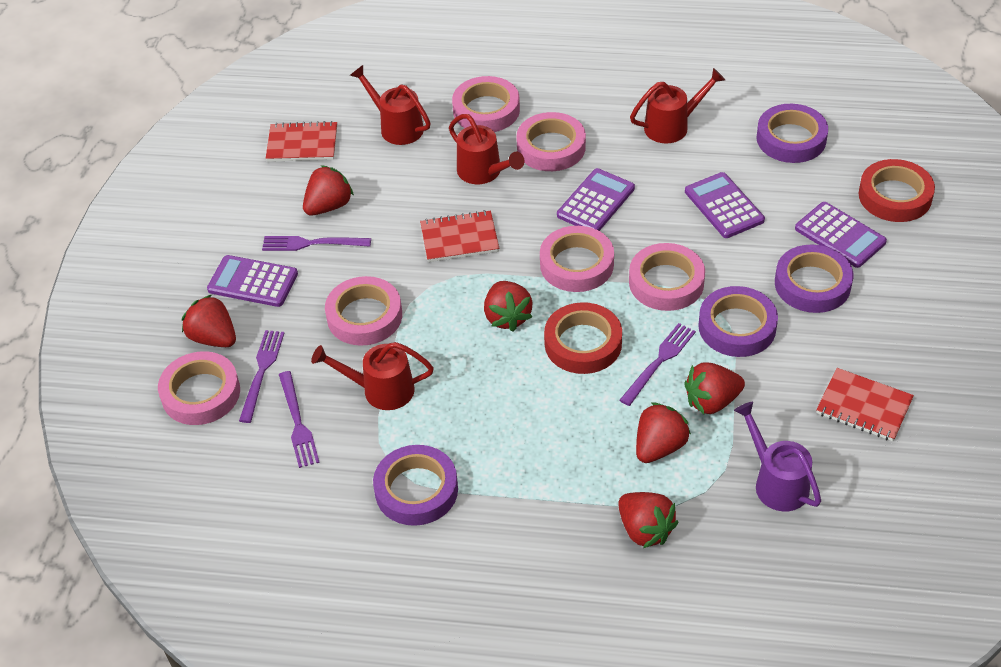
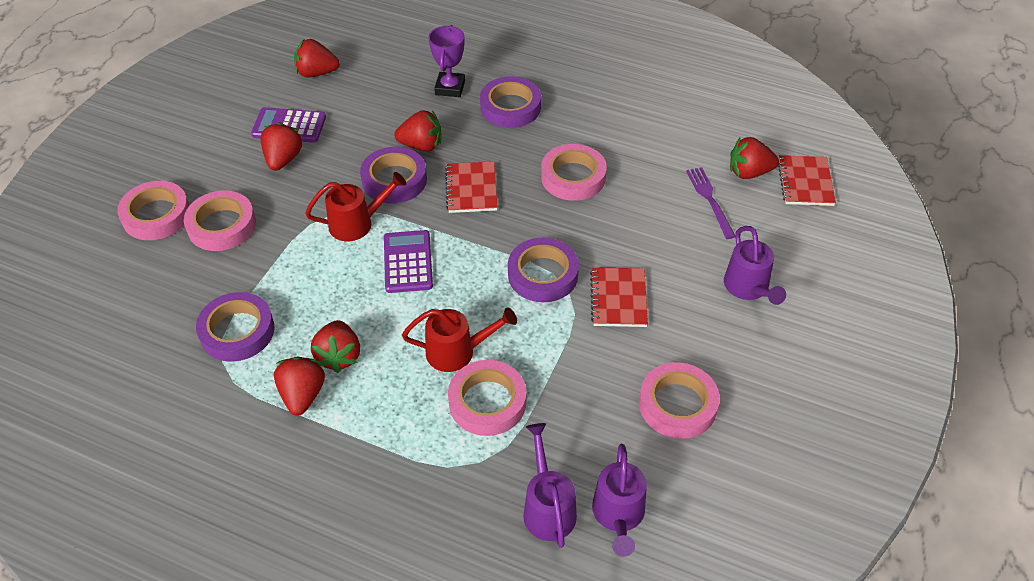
pink tape: 6 -> 5
purple calculator: 4 -> 2
purple fork: 4 -> 1
purple trophy: 0 -> 1
purple watering can: 1 -> 3
red tape: 2 -> 0
red watering can: 4 -> 2

